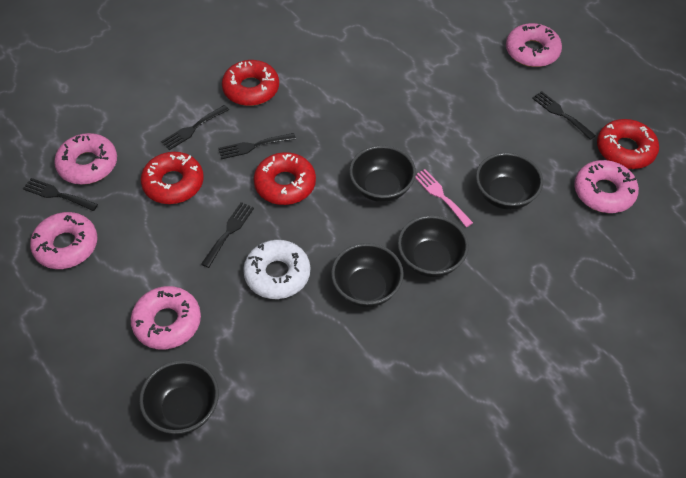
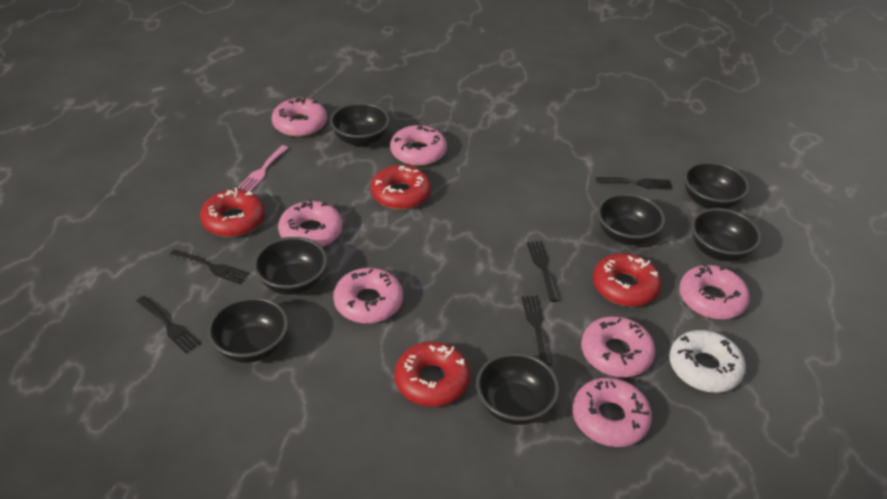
black bowl: 5 -> 7
pink donut: 5 -> 7

